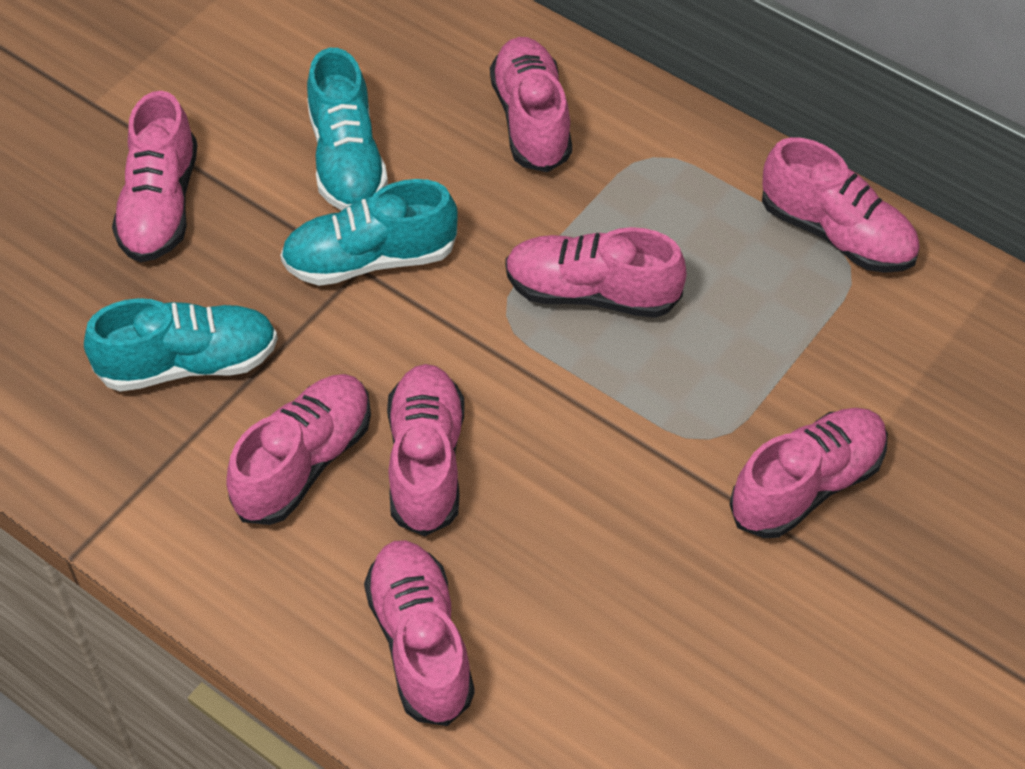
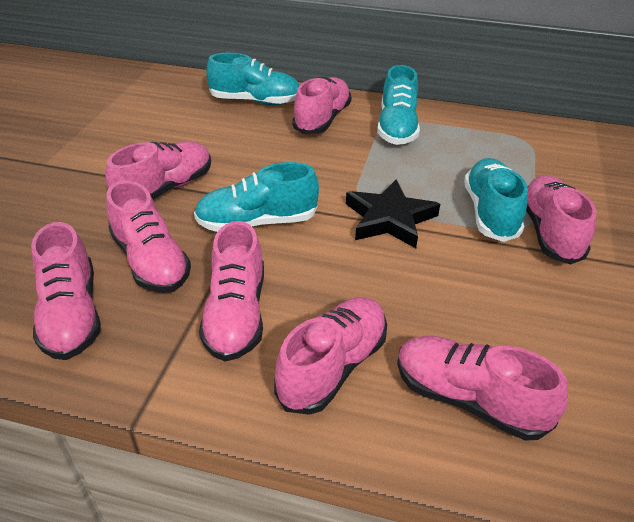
black star: 0 -> 1
turquoise shoe: 3 -> 4

